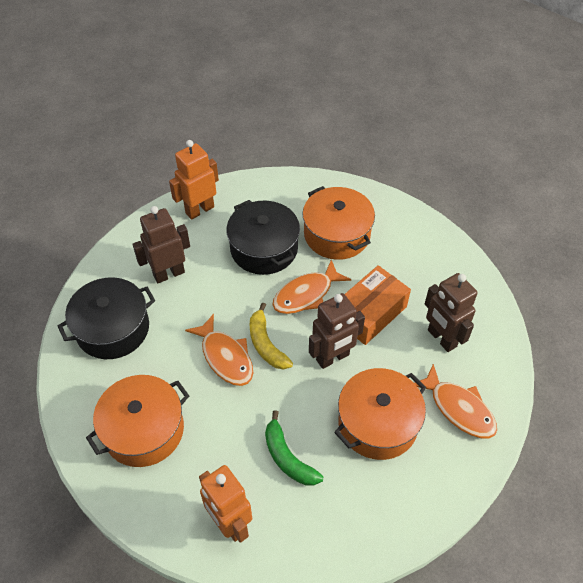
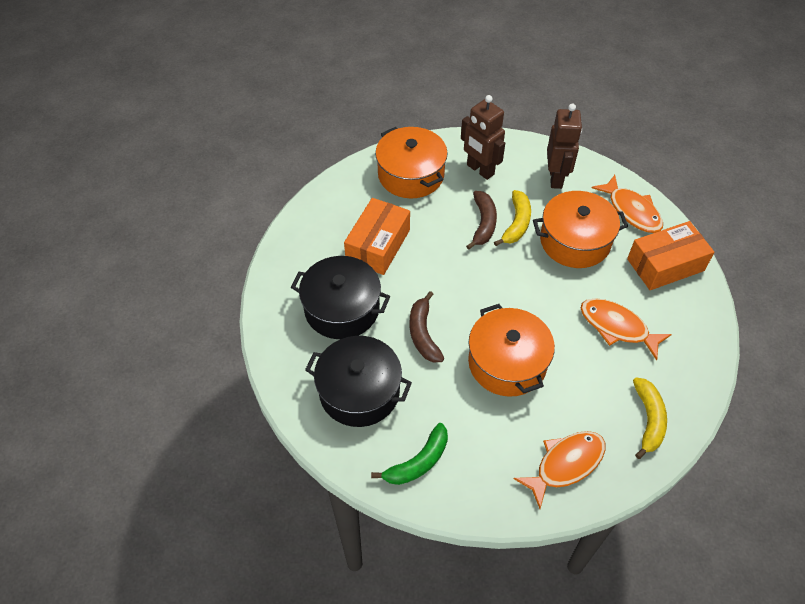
brown banana: 0 -> 2
brown robot: 3 -> 2
orange box: 1 -> 2
orange robot: 2 -> 0
yellow banana: 1 -> 2

